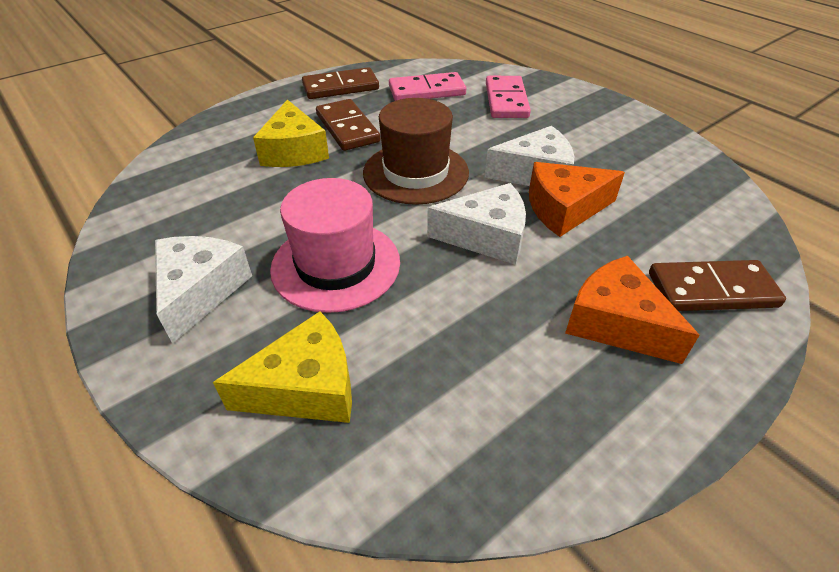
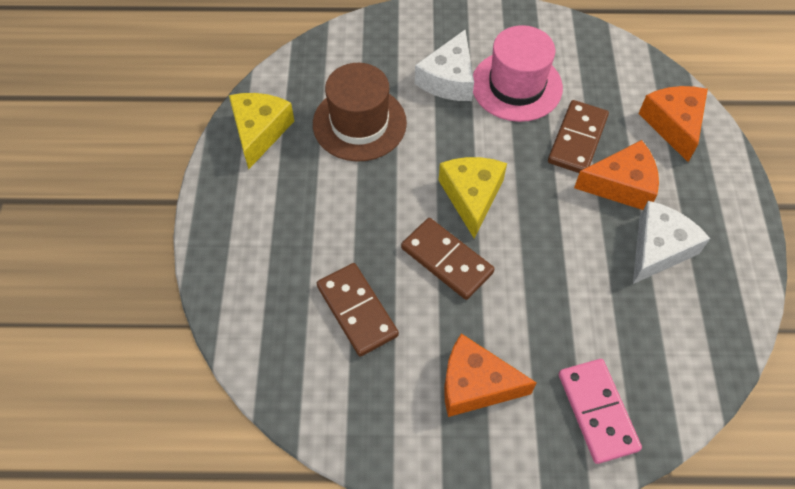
orange cheese: 2 -> 3
pink domino: 2 -> 1
white cheese: 3 -> 2

